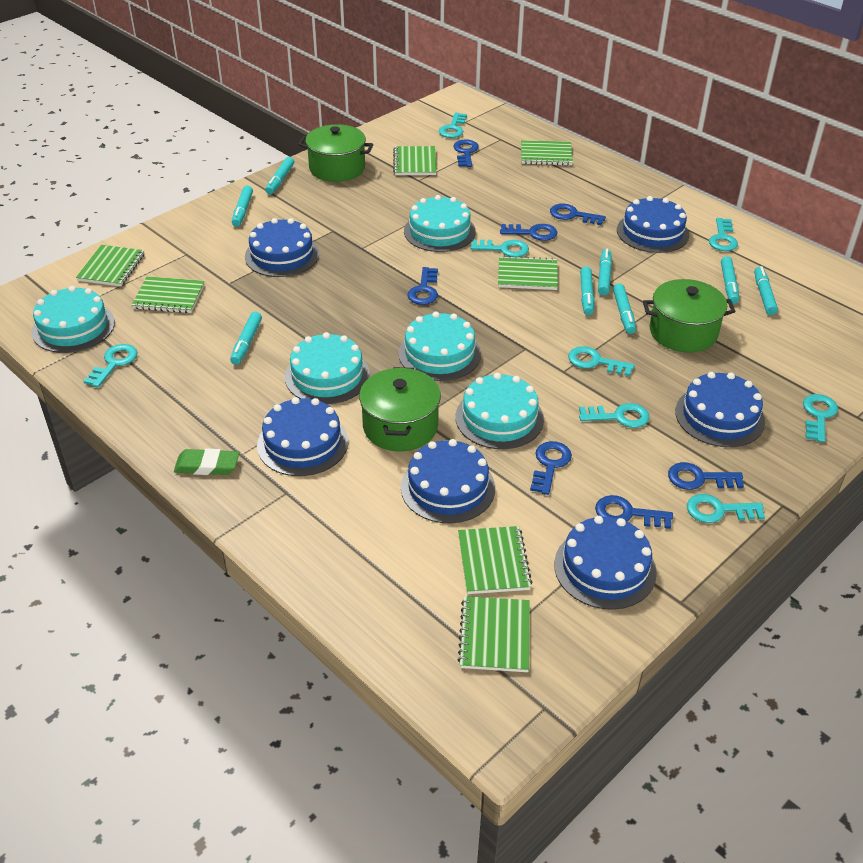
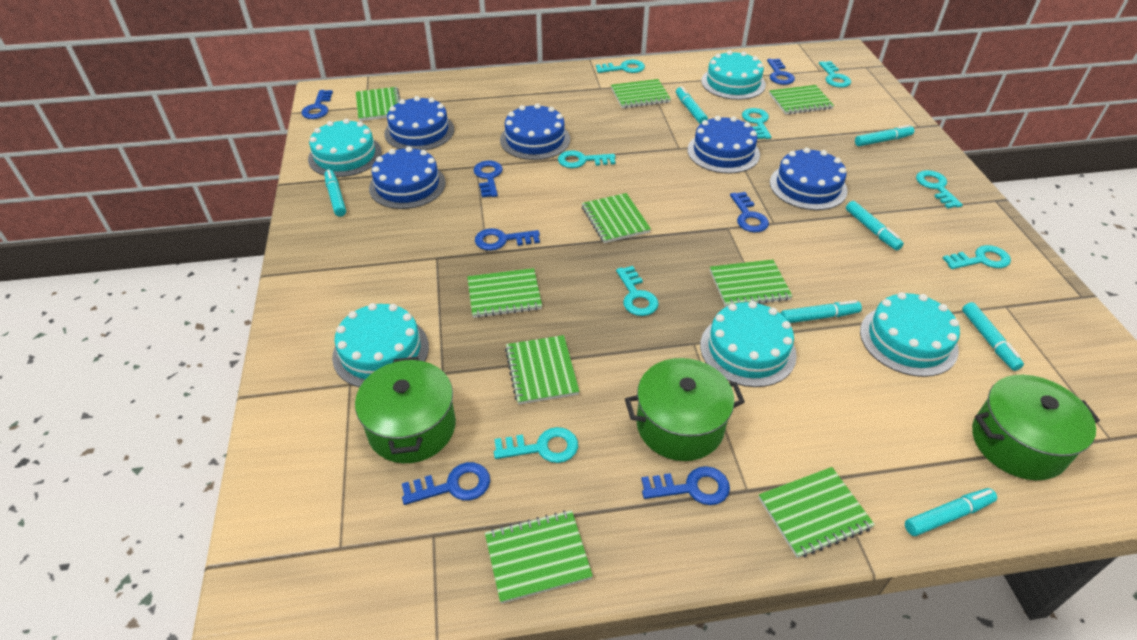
blue cake: 6 -> 5
green eraser: 1 -> 0
green notebook: 7 -> 9
turquoise marker: 8 -> 7

